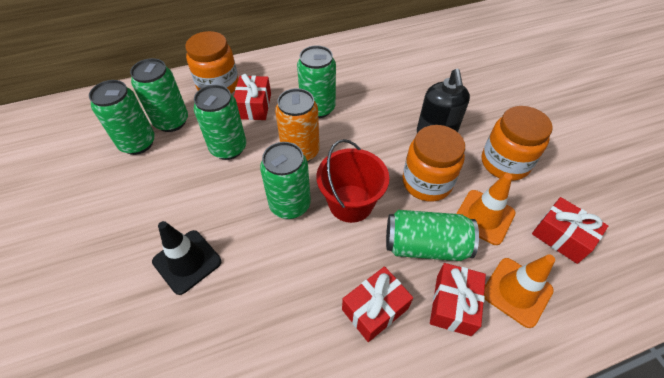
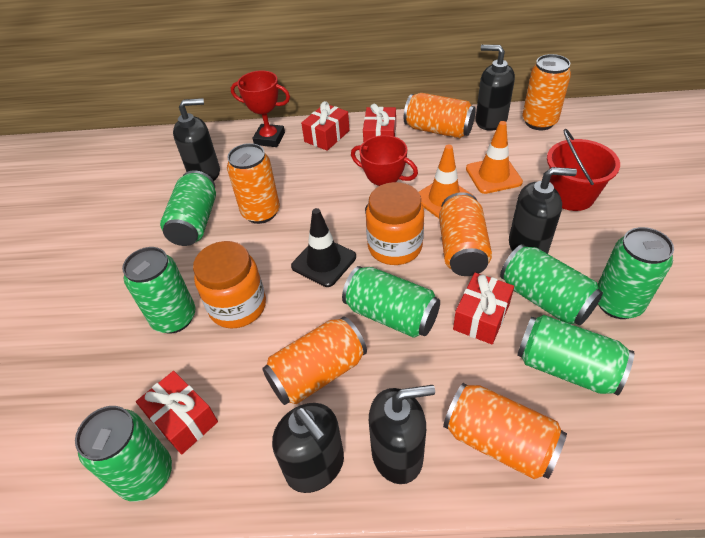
black soap dispenser: 1 -> 5
green can: 6 -> 7
orange can: 1 -> 6
orange jar: 3 -> 2
red trophy: 0 -> 2

